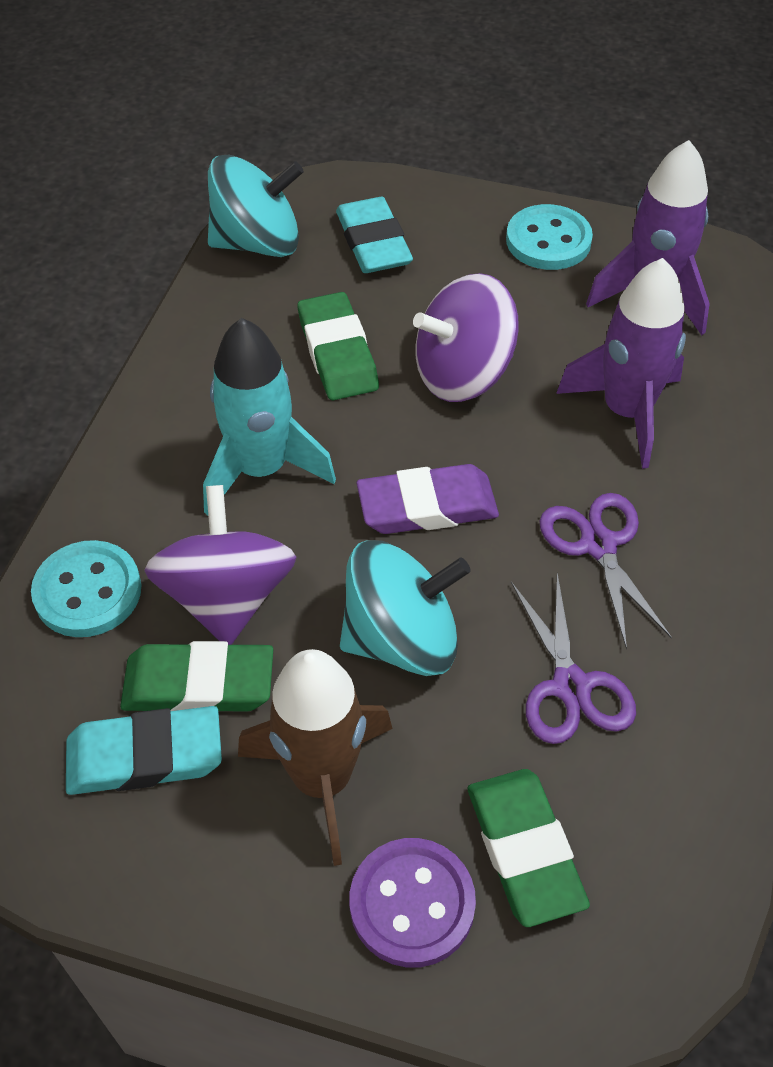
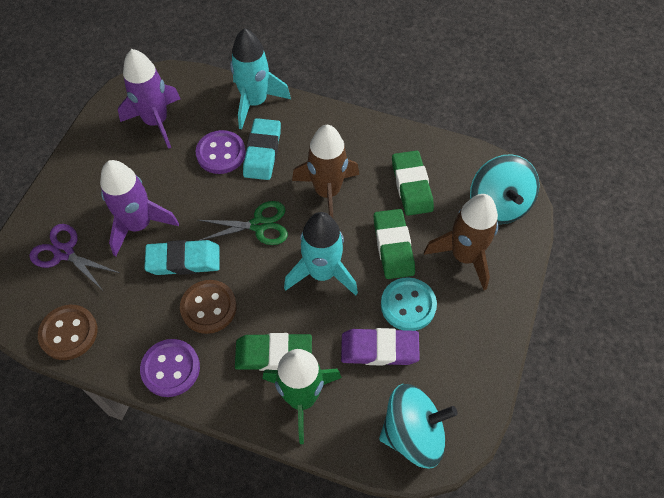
brown button: 0 -> 2
brown rocket: 1 -> 2
green rocket: 0 -> 1
green scissors: 0 -> 1
purple button: 1 -> 2
purple scissors: 2 -> 1
purple spinning top: 2 -> 0
turquoise button: 2 -> 1
turquoise rocket: 1 -> 2

